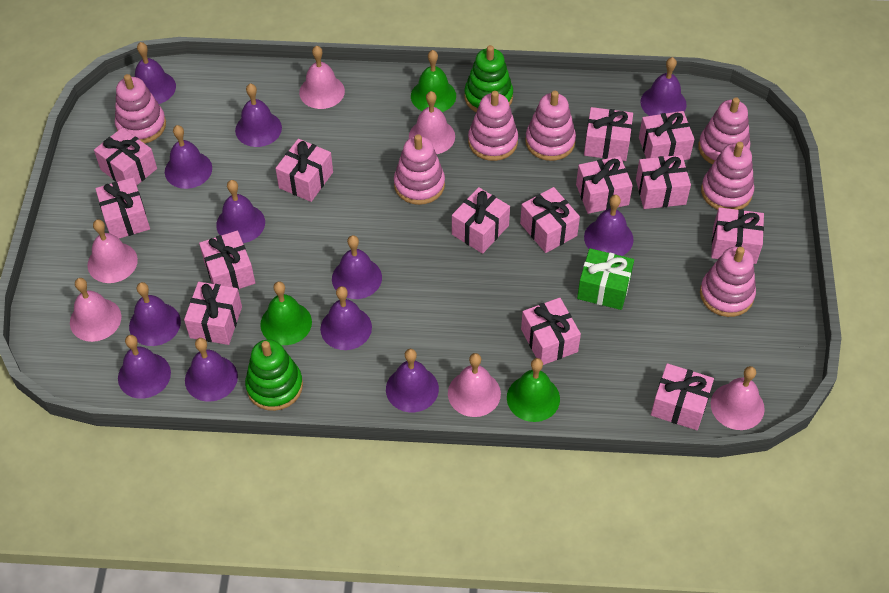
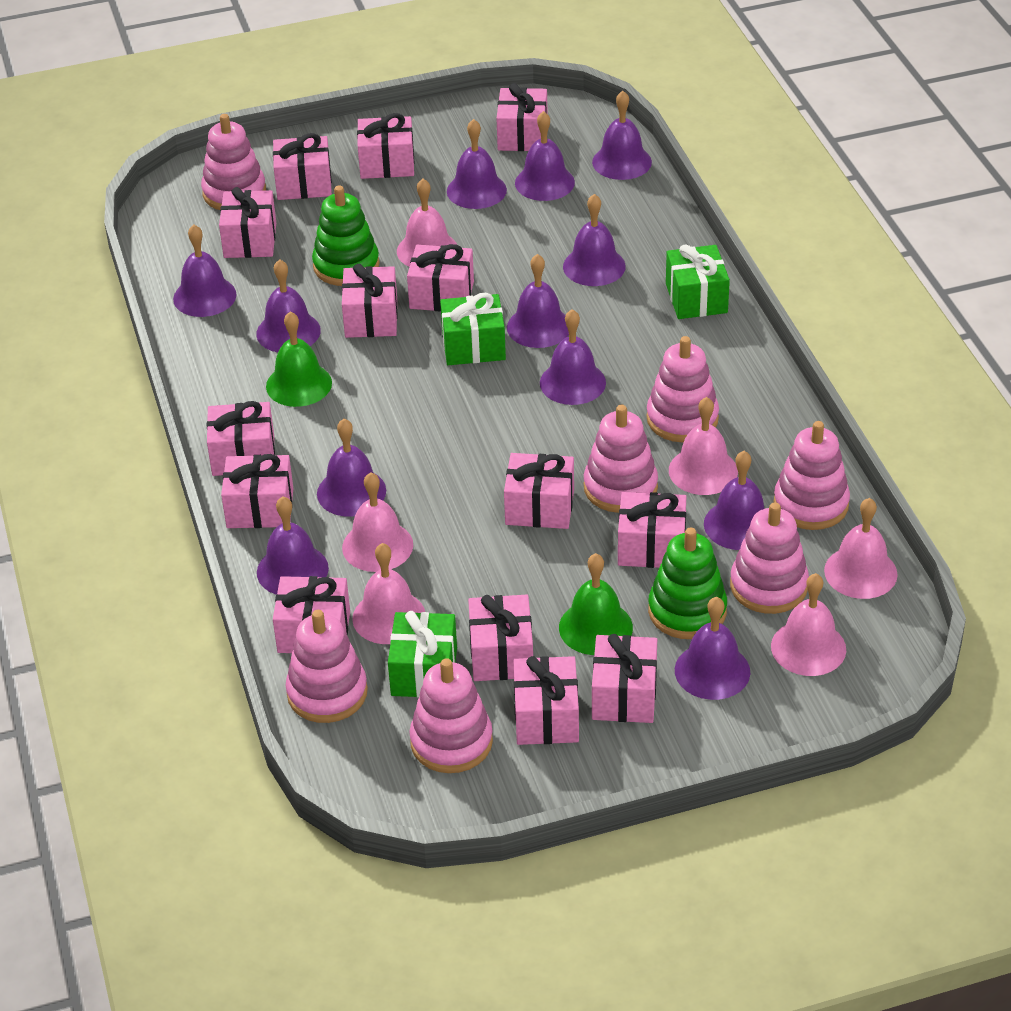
green bell: 3 -> 2
green gift: 1 -> 3

